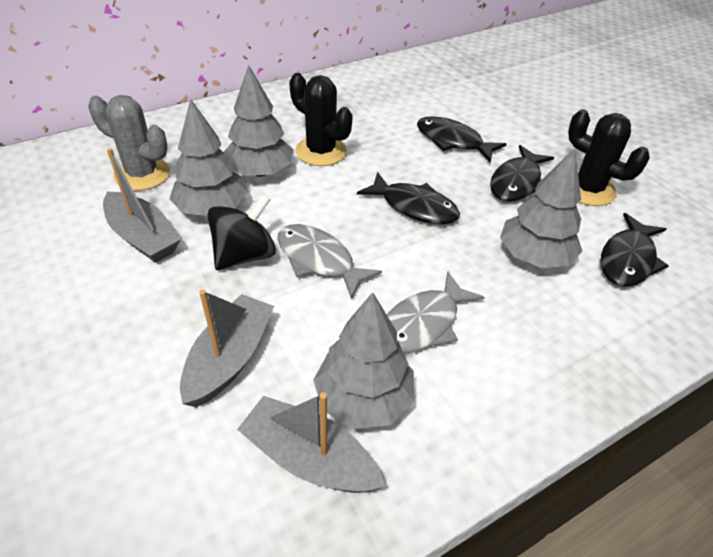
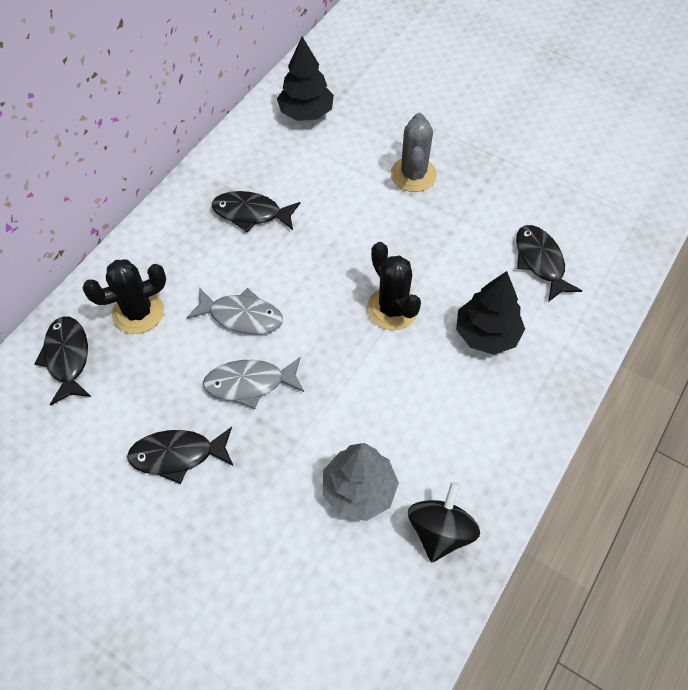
black tree: 0 -> 2
grey boat: 3 -> 0
grey tree: 4 -> 1

